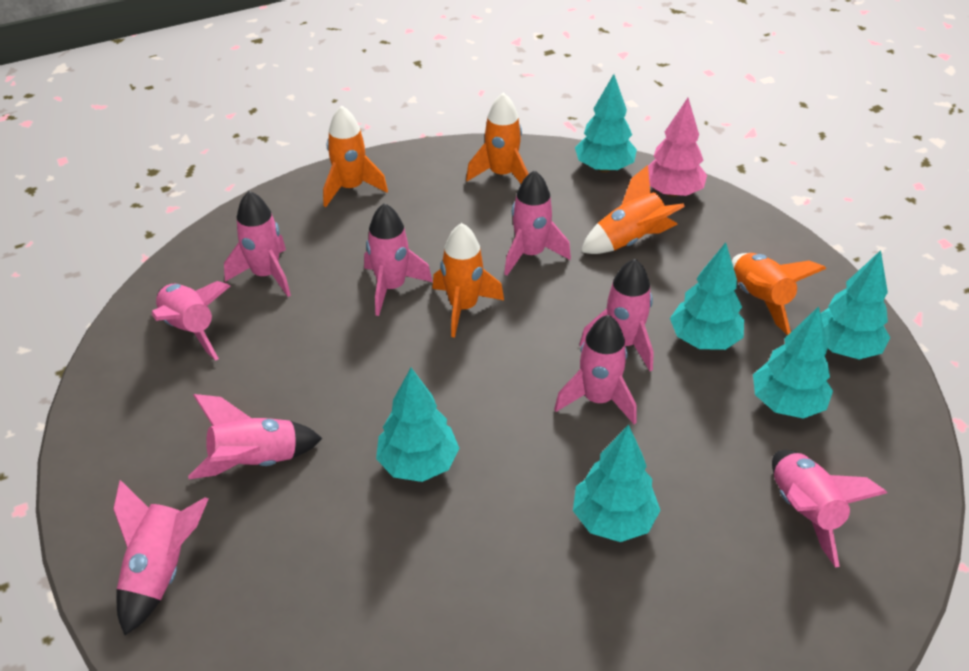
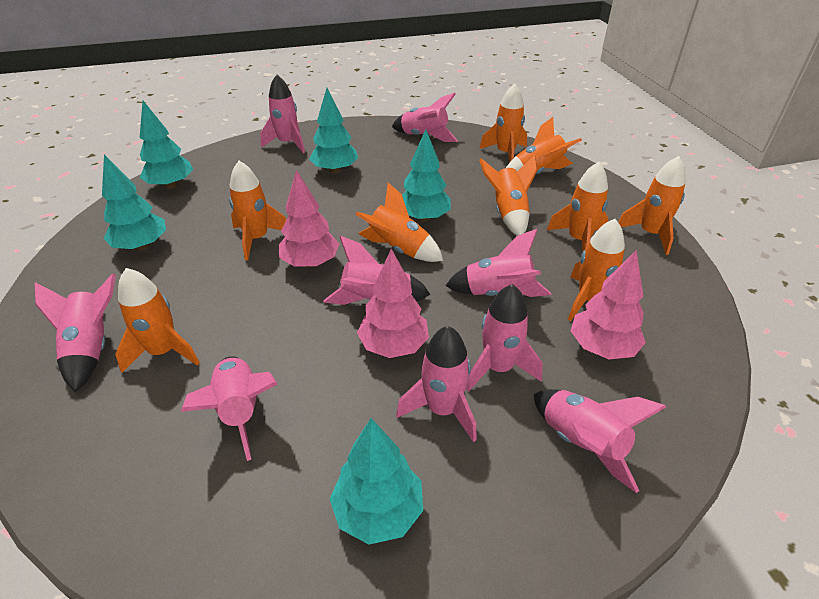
orange rocket: 5 -> 9
pink tree: 1 -> 3
turquoise tree: 6 -> 5

